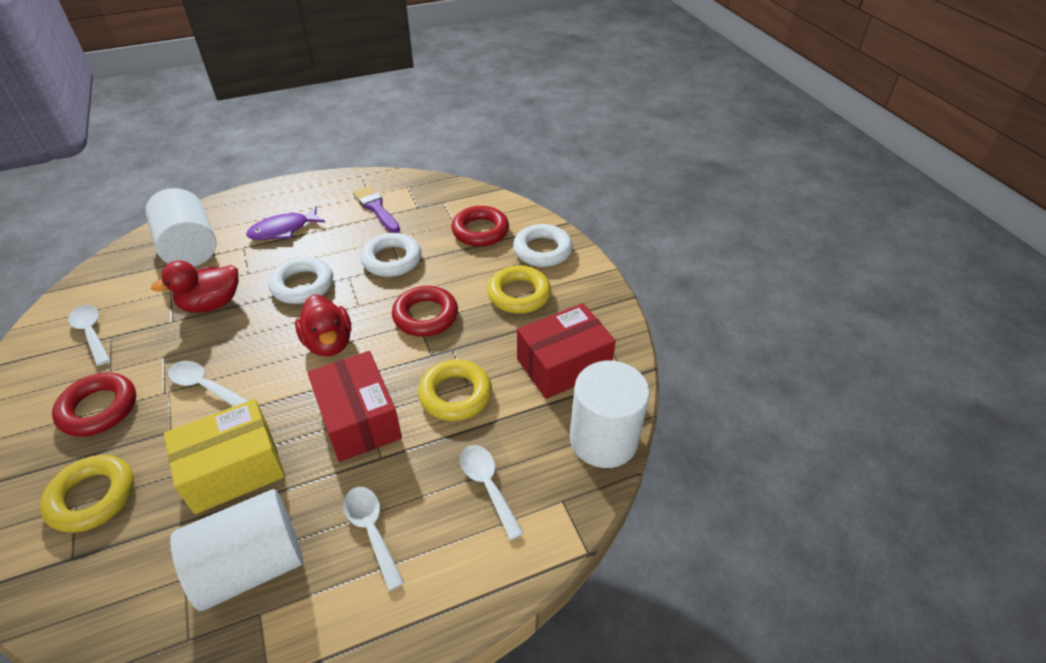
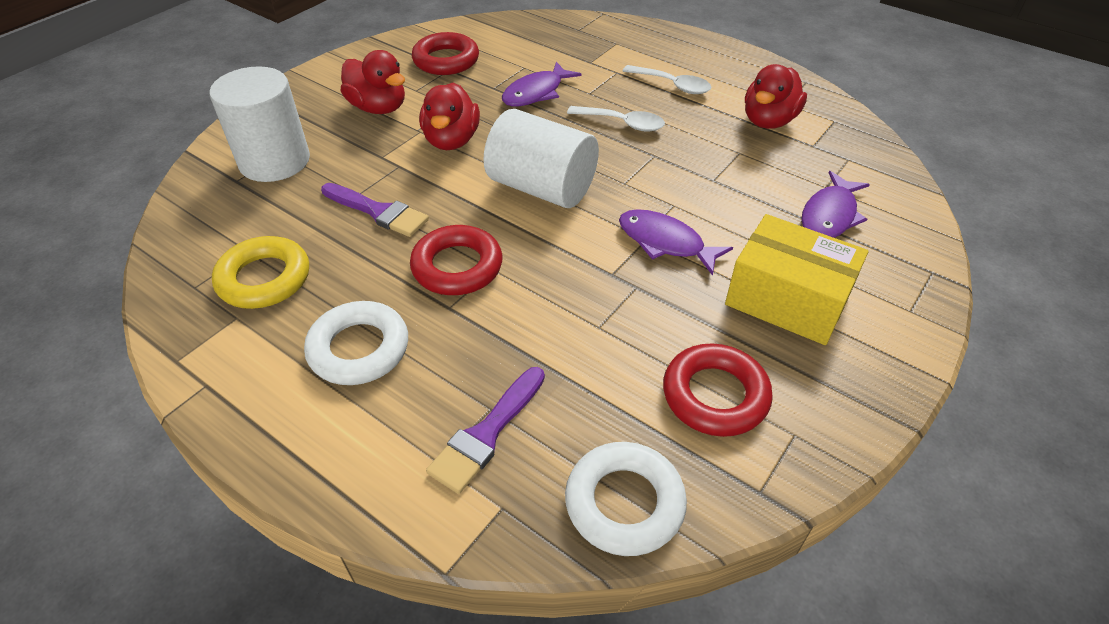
purple brush: 1 -> 2
purple fish: 1 -> 3
red box: 2 -> 0
red duck: 2 -> 3
white cylinder: 3 -> 2
white ring: 3 -> 2
white spoon: 4 -> 2
yellow ring: 3 -> 1

